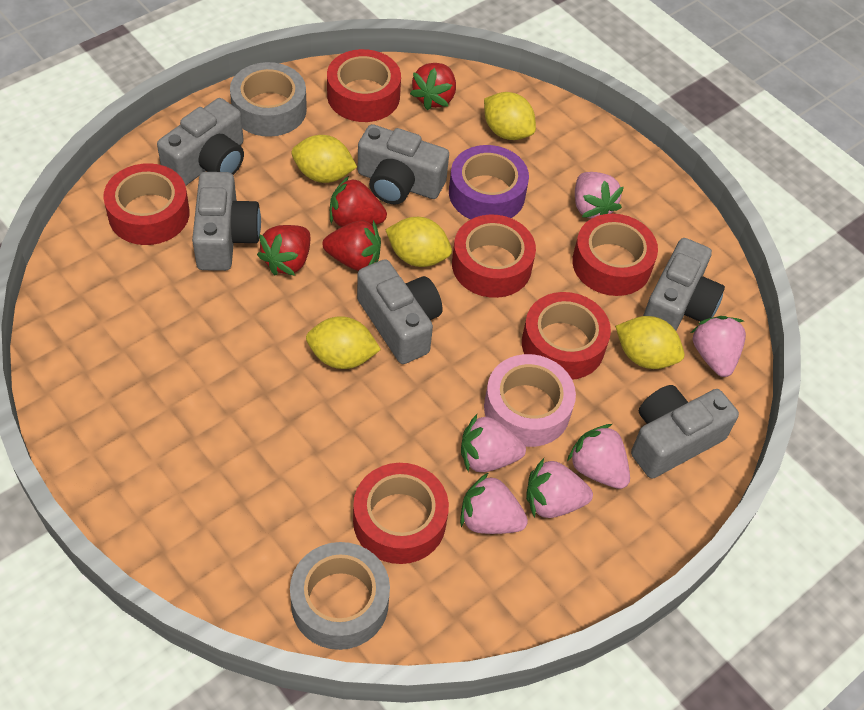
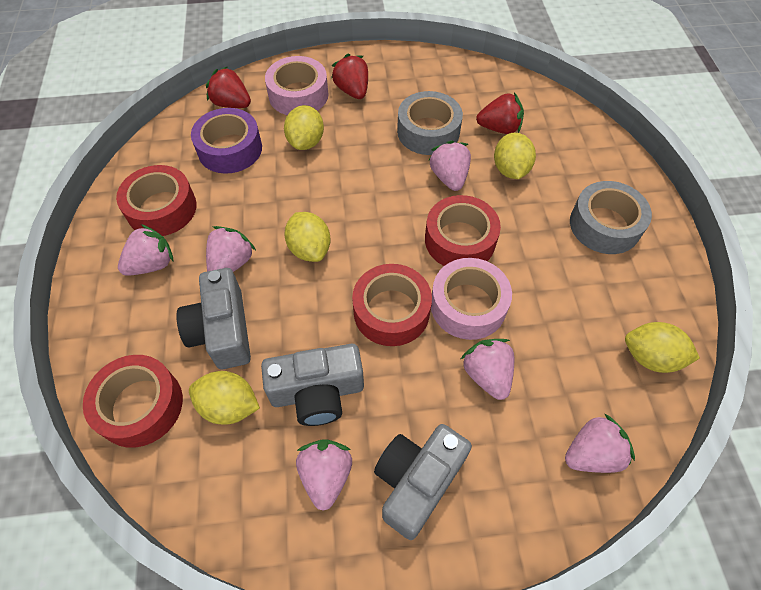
grey camera: 6 -> 3
pink tape: 1 -> 2
red strawberry: 4 -> 3
red tape: 6 -> 4

